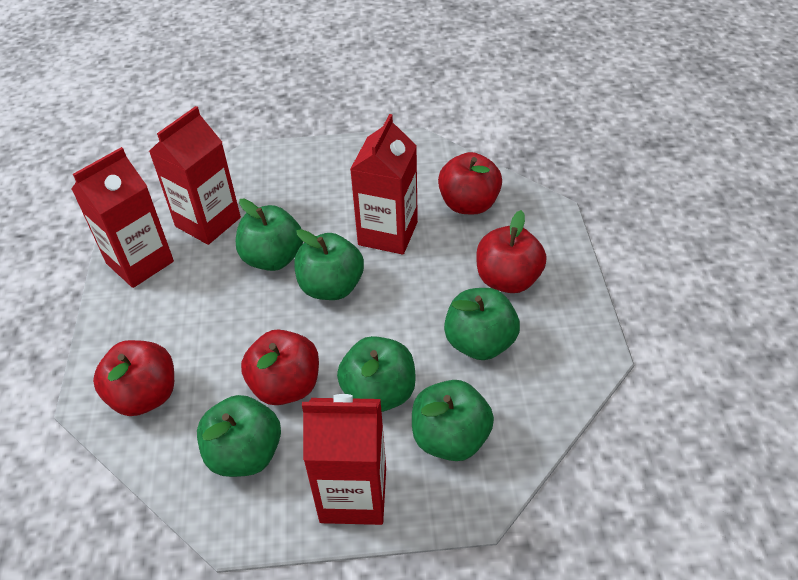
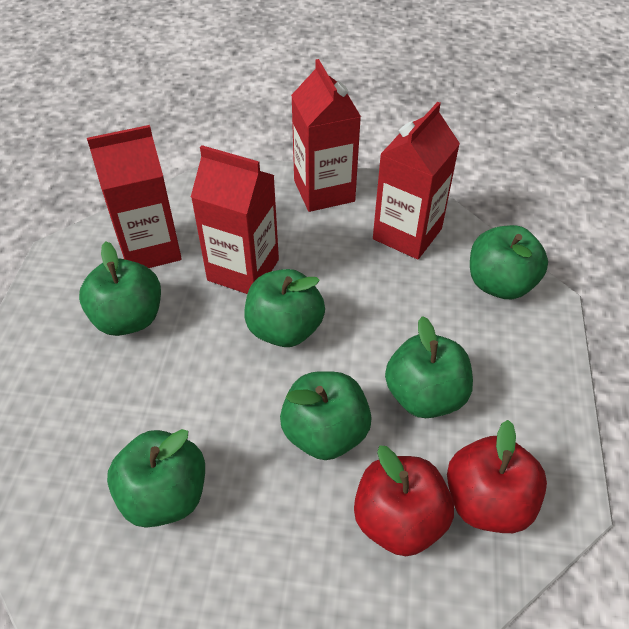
red apple: 4 -> 2

